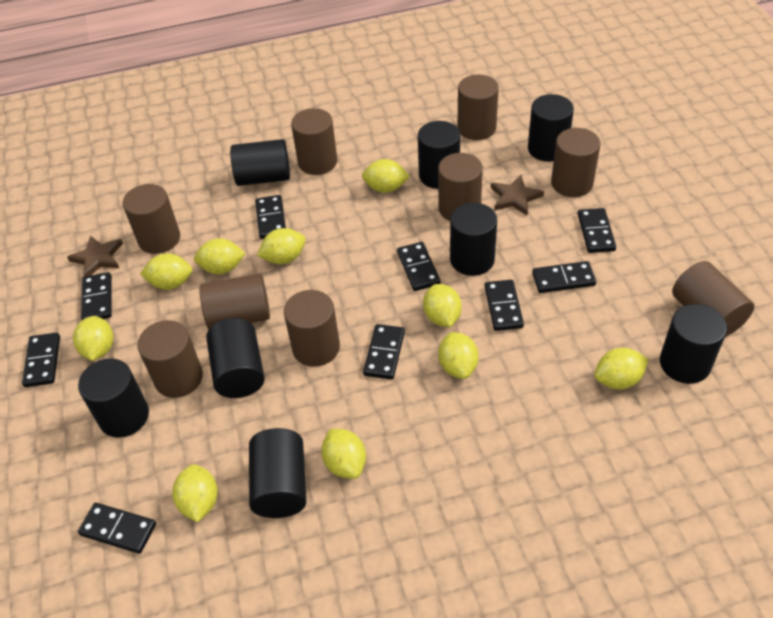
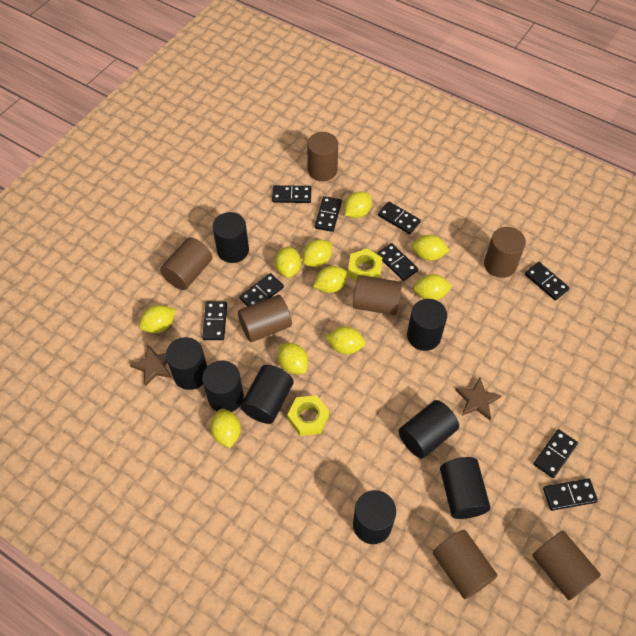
brown cylinder: 9 -> 7
yellow nut: 0 -> 2

